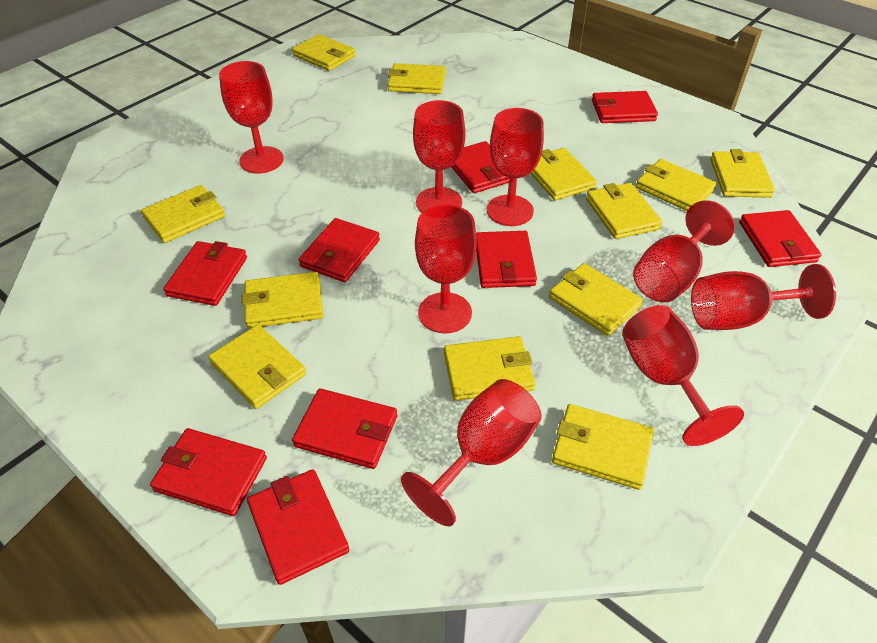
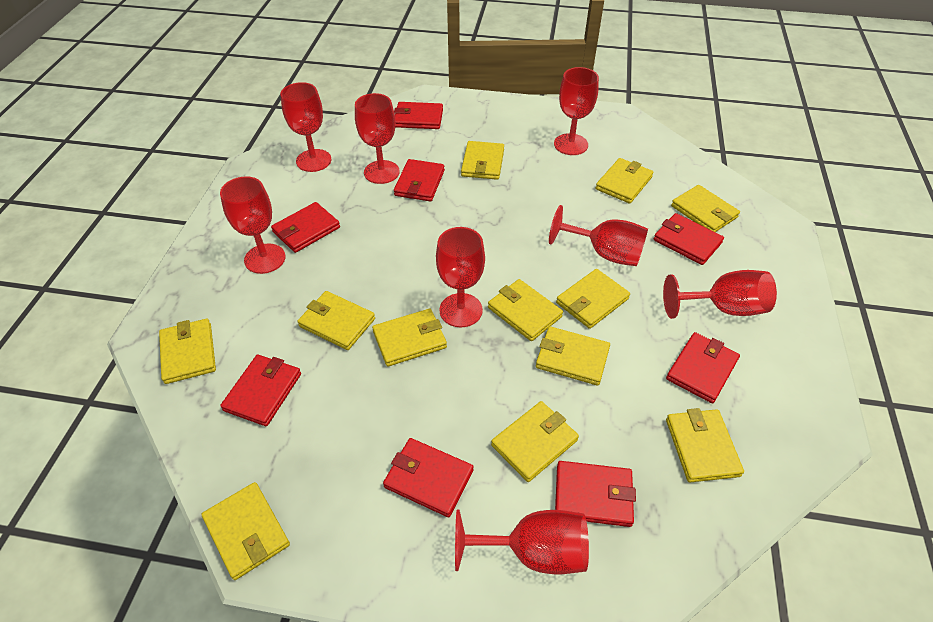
red wallet: 9 -> 8

